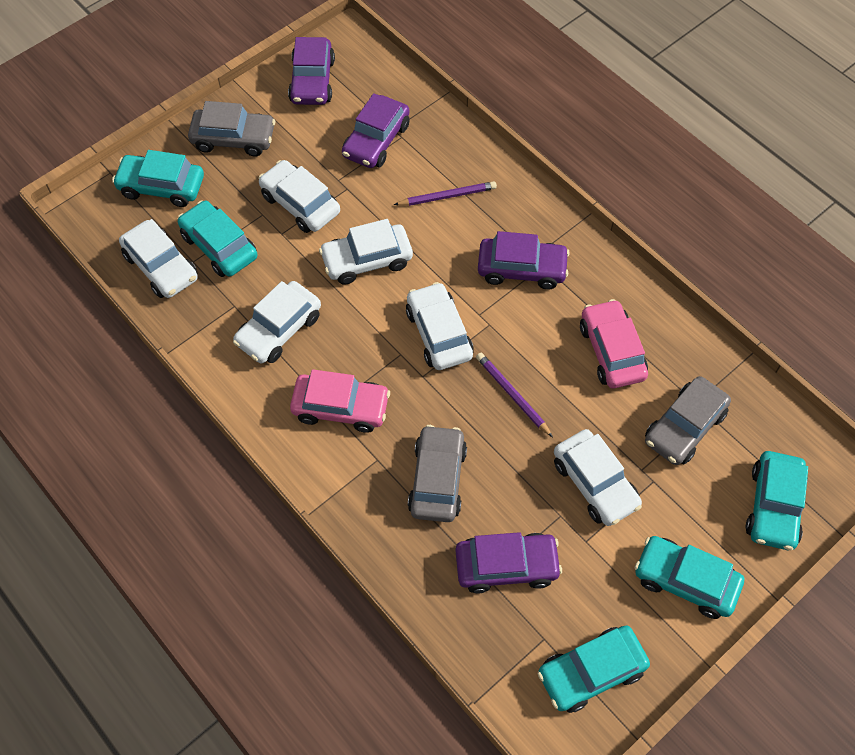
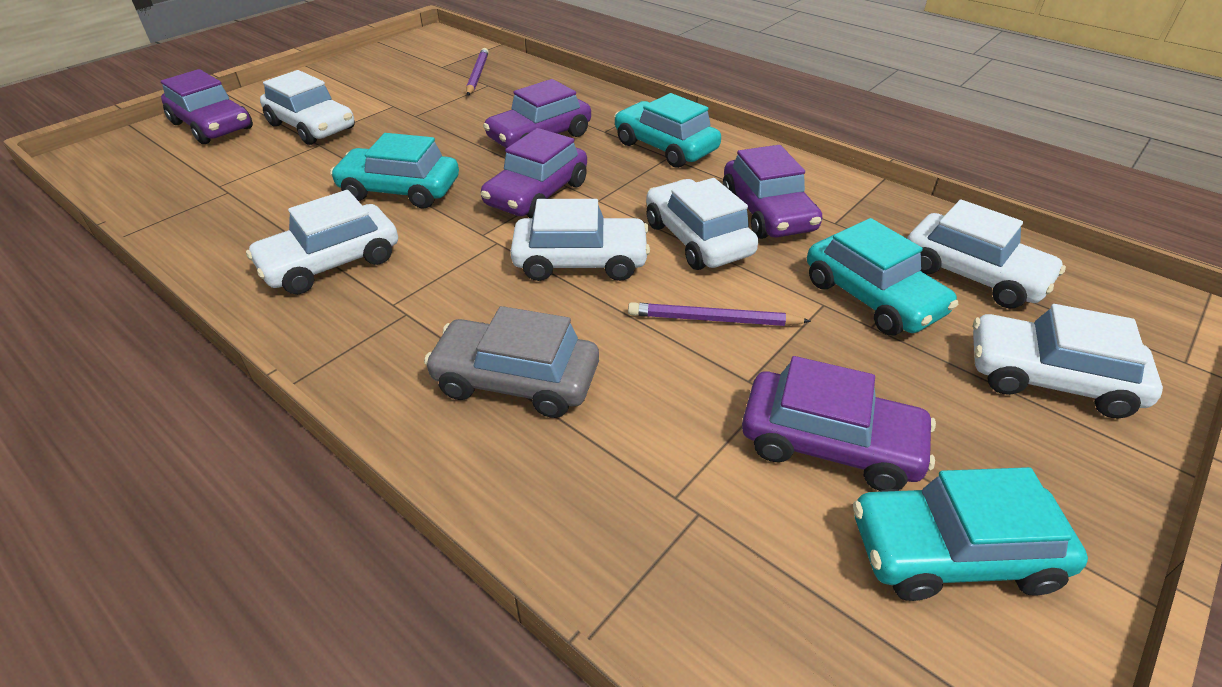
grey car: 3 -> 1
pink car: 2 -> 0
purple car: 4 -> 5
turquoise car: 5 -> 4

